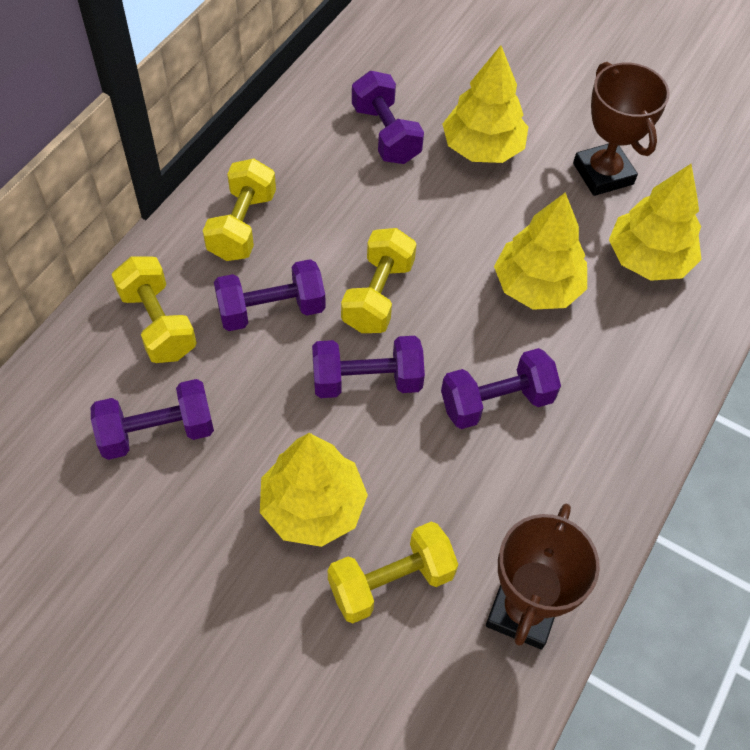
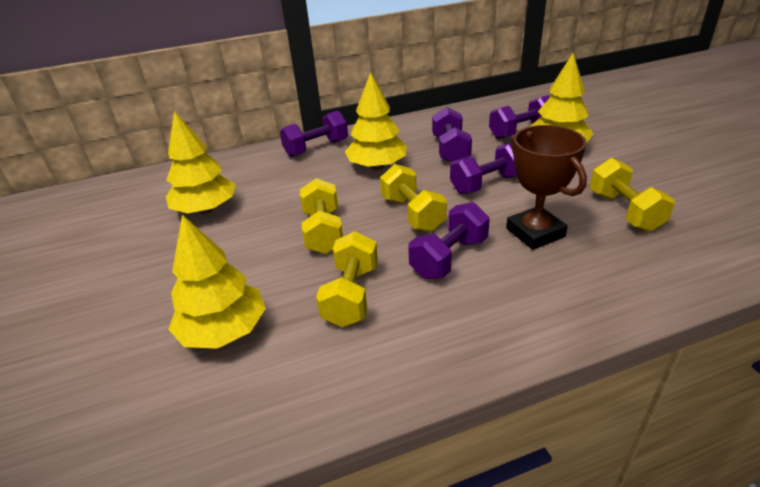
brown trophy: 2 -> 1

